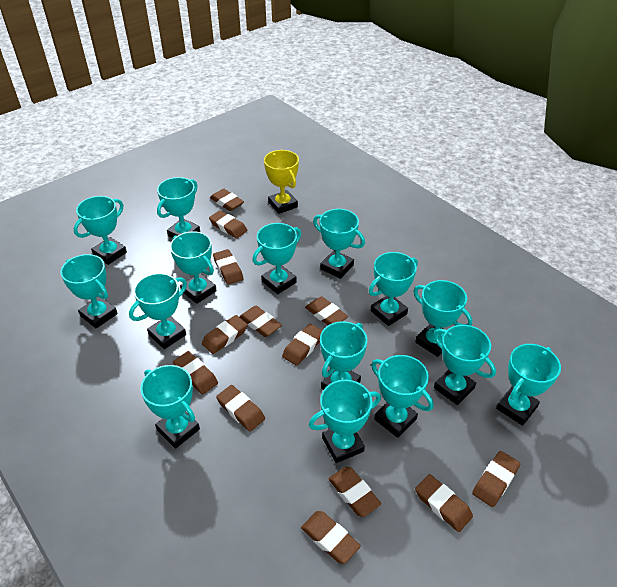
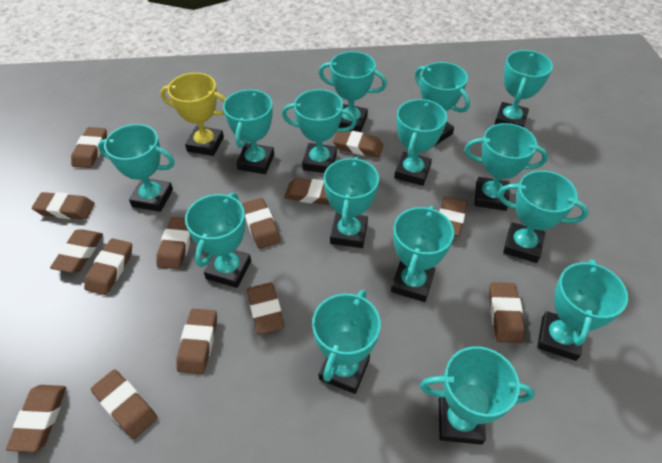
brown eraser: 13 -> 14

